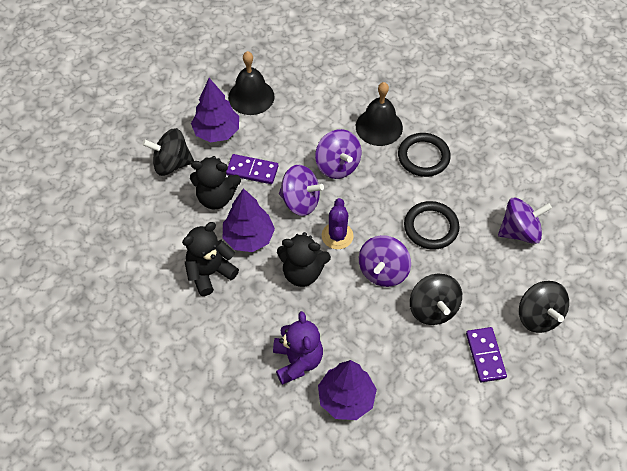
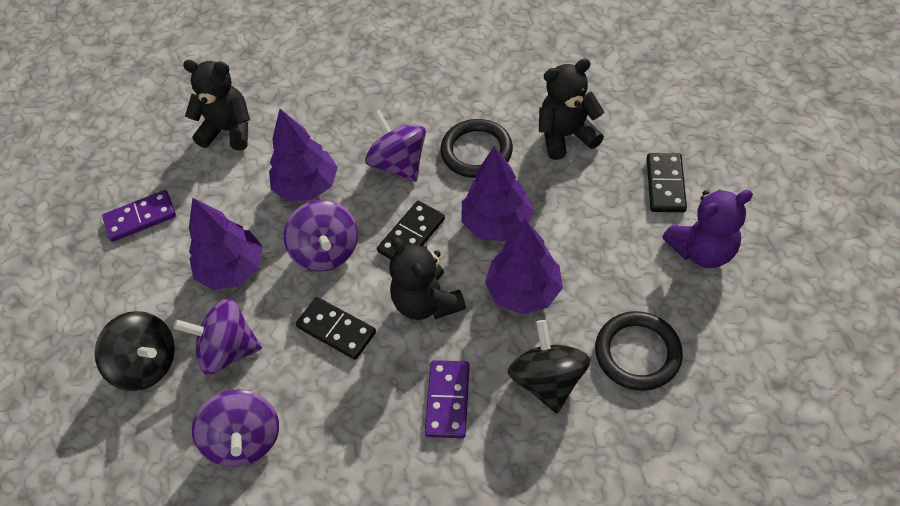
black bell: 2 -> 0
black domino: 0 -> 3
black spinning top: 3 -> 2
purple cactus: 1 -> 0
purple tree: 3 -> 4

